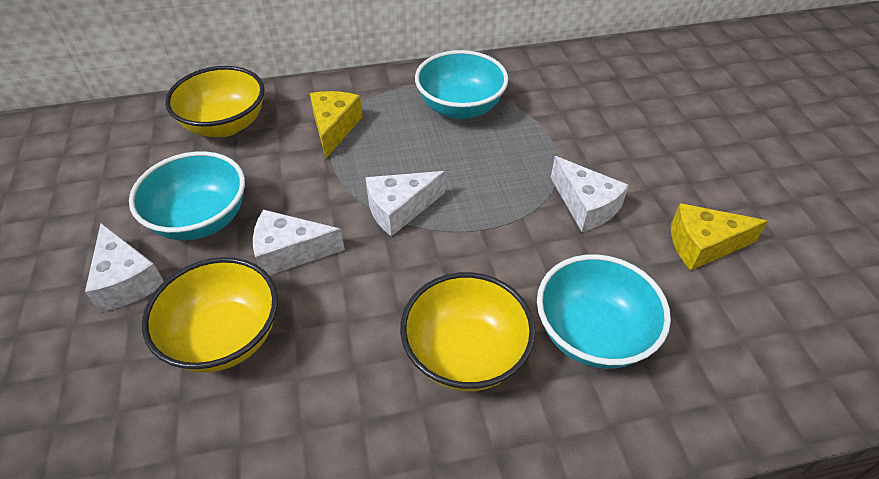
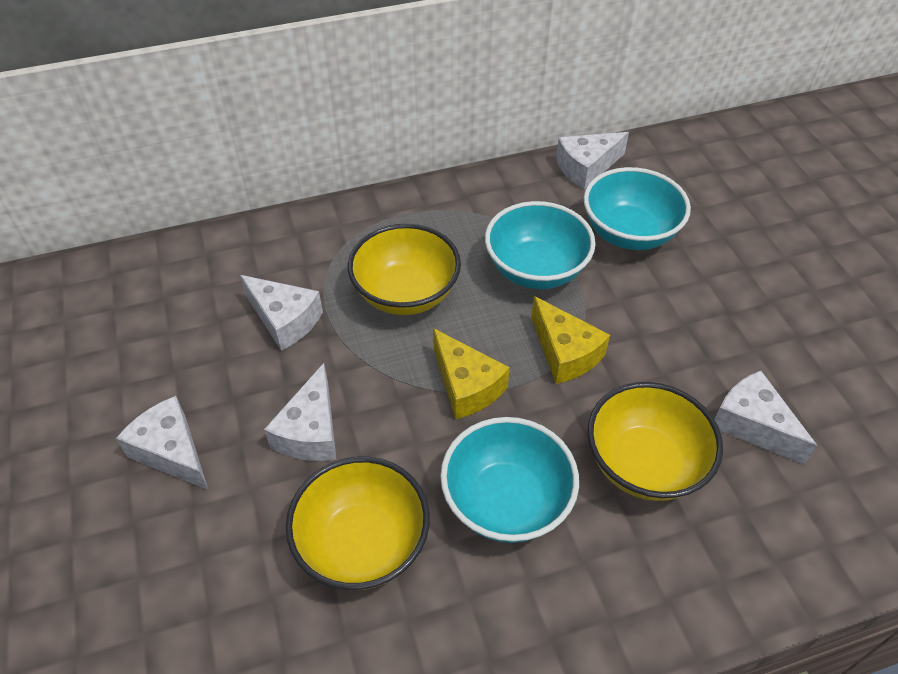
white cheese: 4 -> 5

